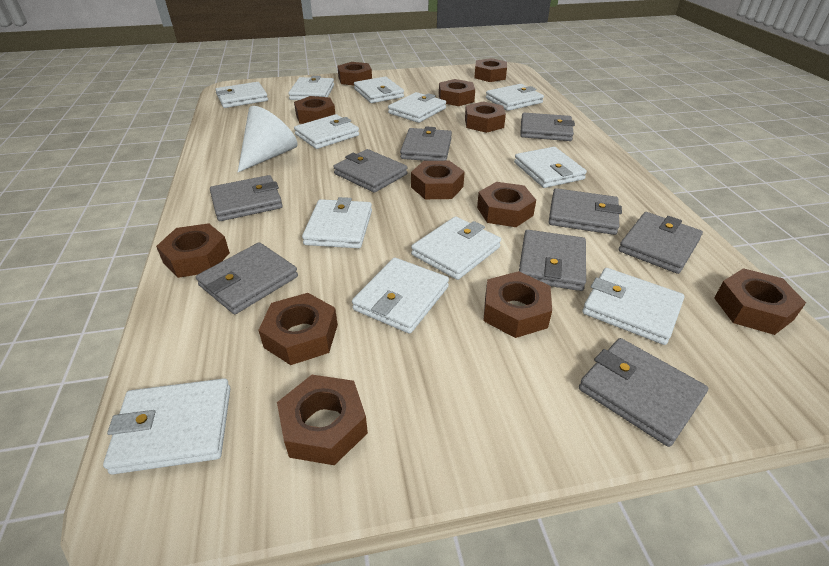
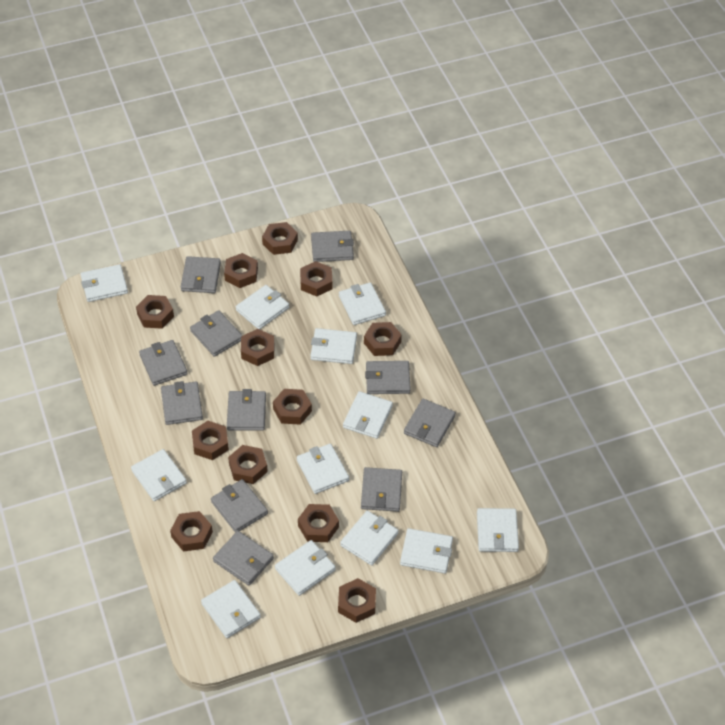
grey wallet: 9 -> 11
white cone: 1 -> 0

